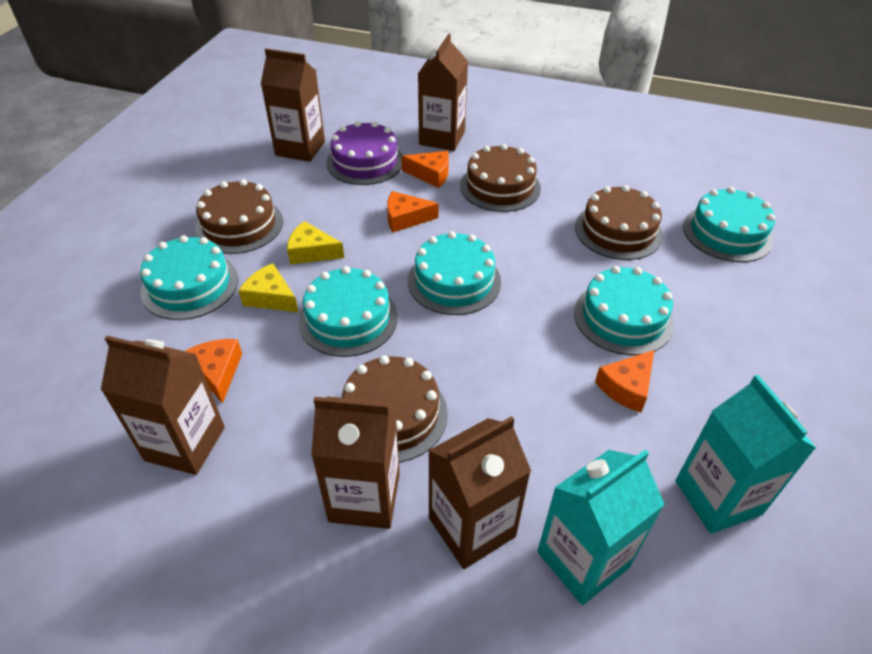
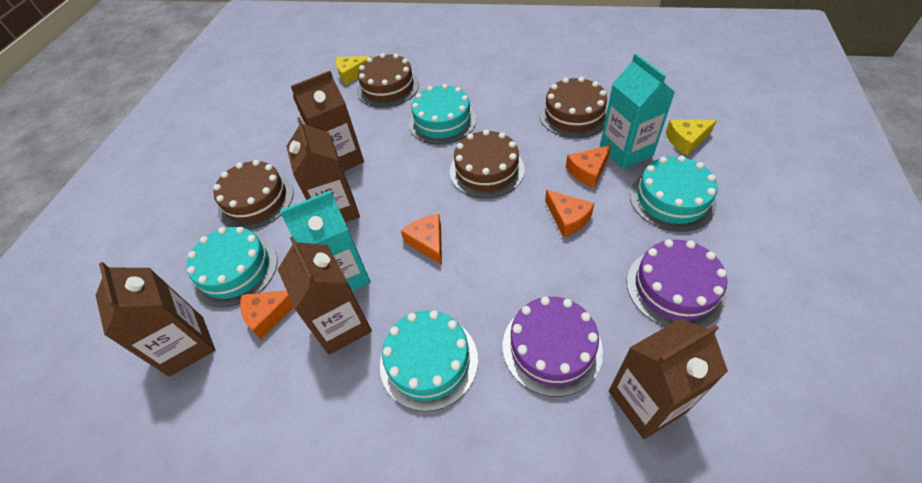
purple cake: 1 -> 2
turquoise cake: 5 -> 4

